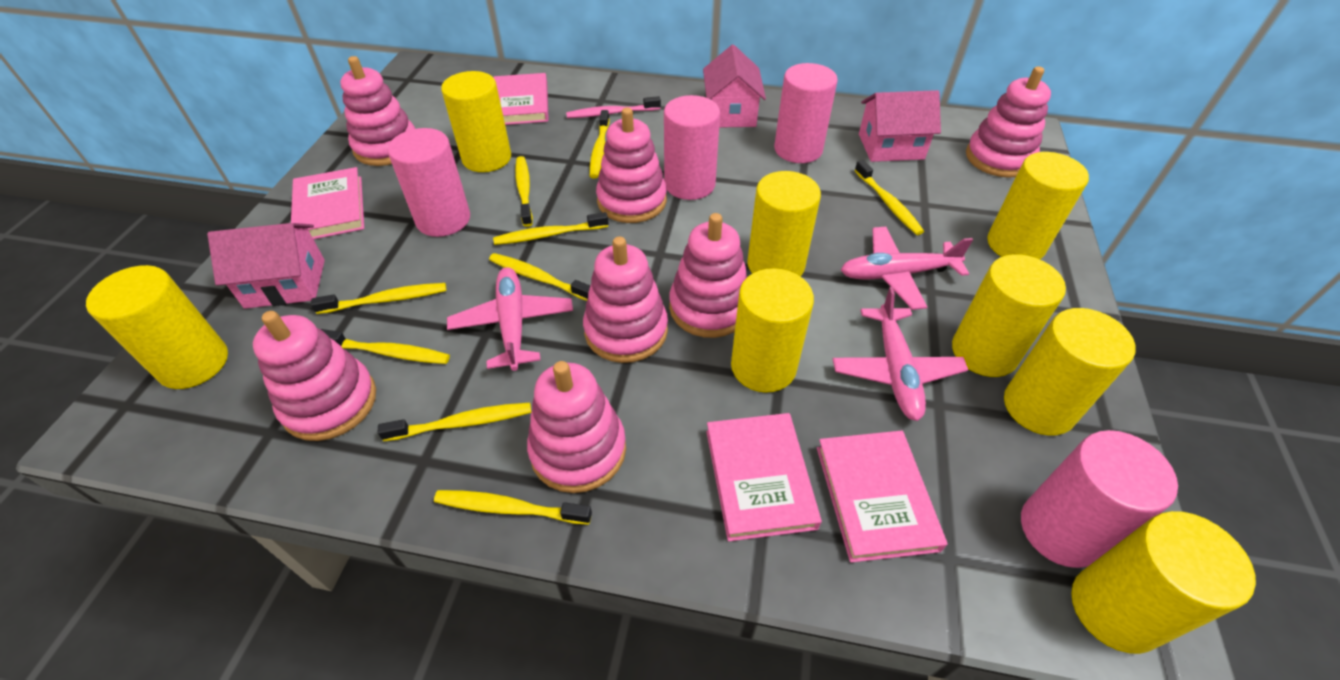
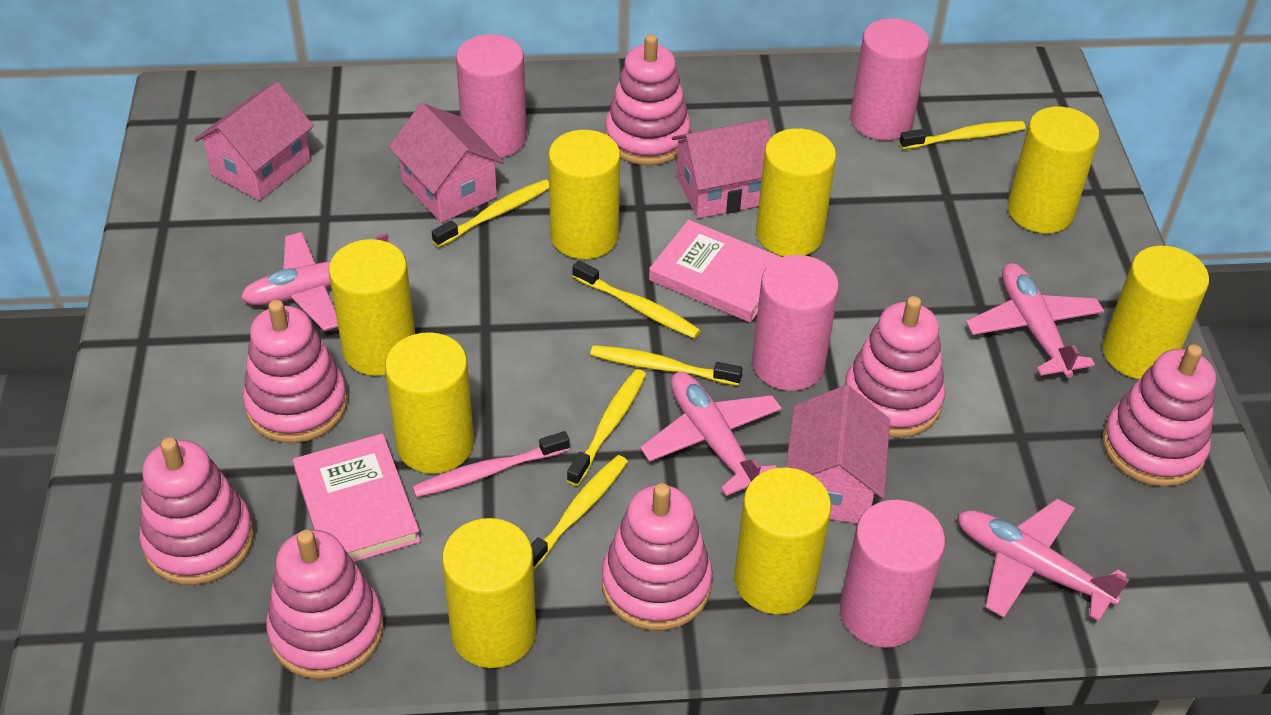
pink book: 4 -> 2
pink house: 3 -> 4
pink plane: 3 -> 4
yellow toothbrush: 9 -> 6

